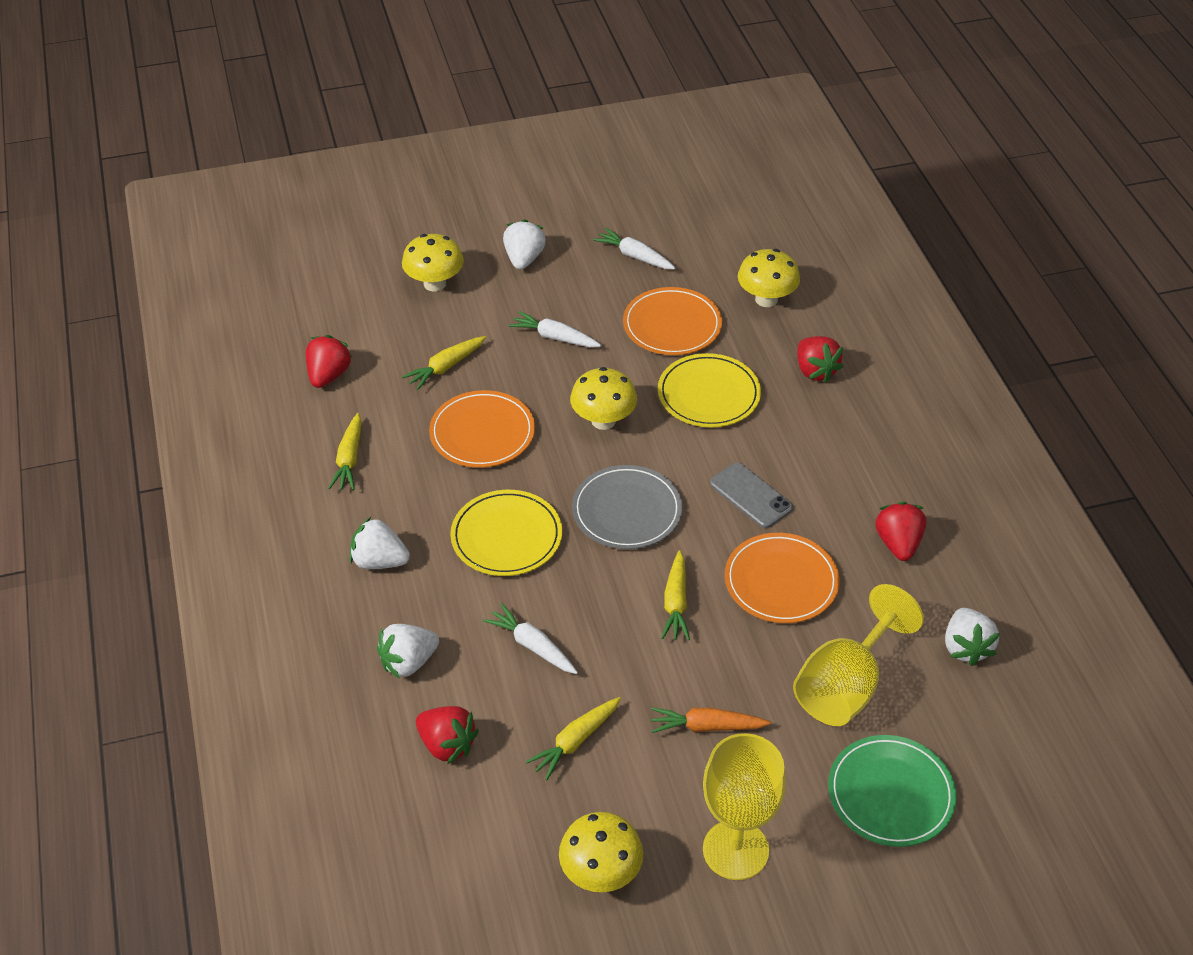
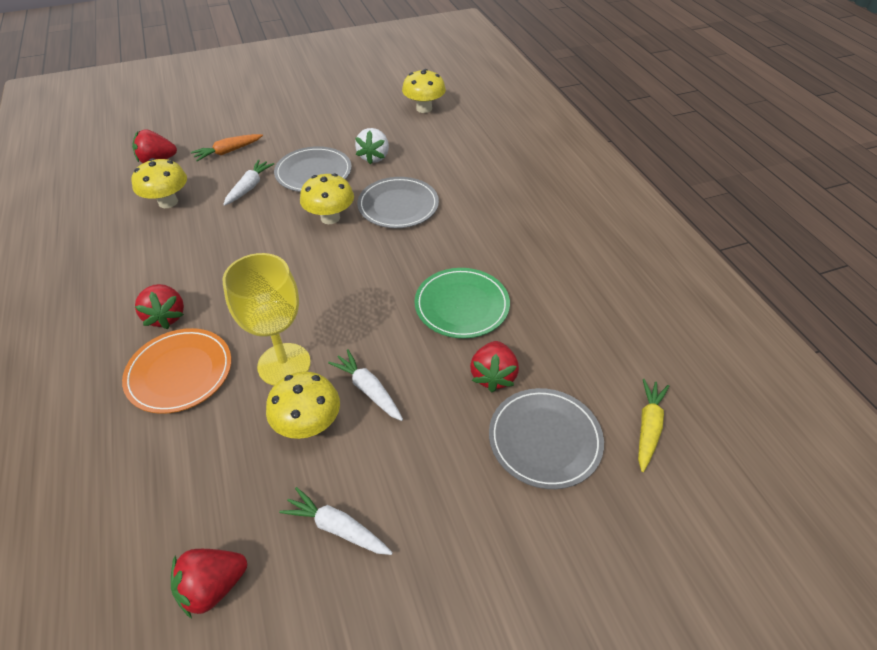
grey phone: 1 -> 0
grey plate: 1 -> 3
orange plate: 3 -> 1
white strawberry: 4 -> 1
yellow carrot: 4 -> 1
yellow goblet: 2 -> 1
yellow plate: 2 -> 0

